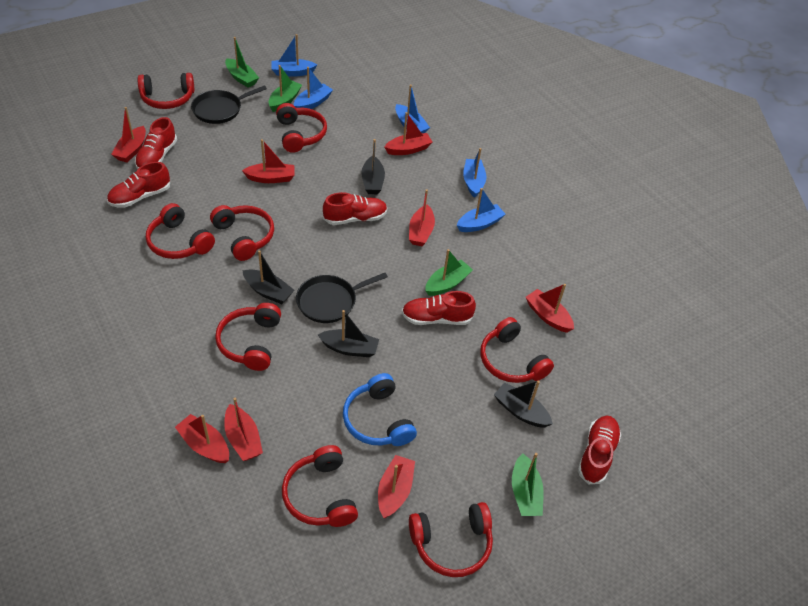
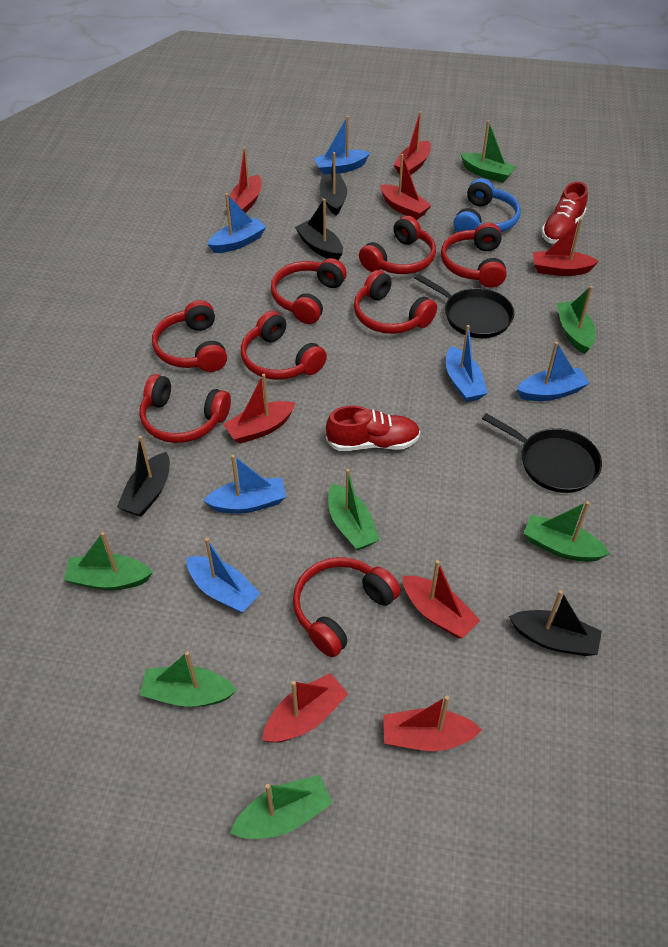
blue boat: 5 -> 6
green boat: 4 -> 7
red shoe: 5 -> 2

